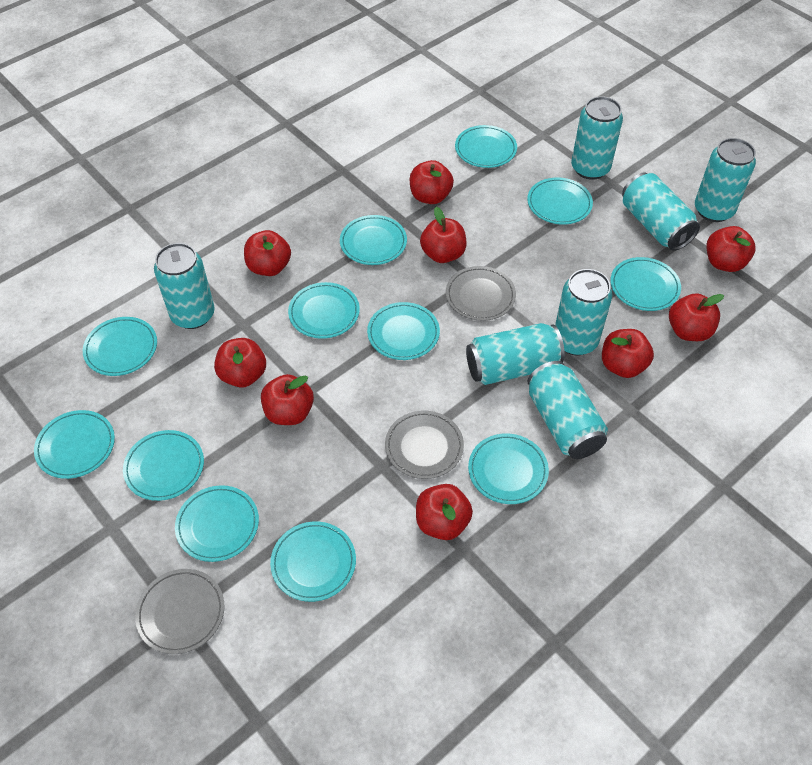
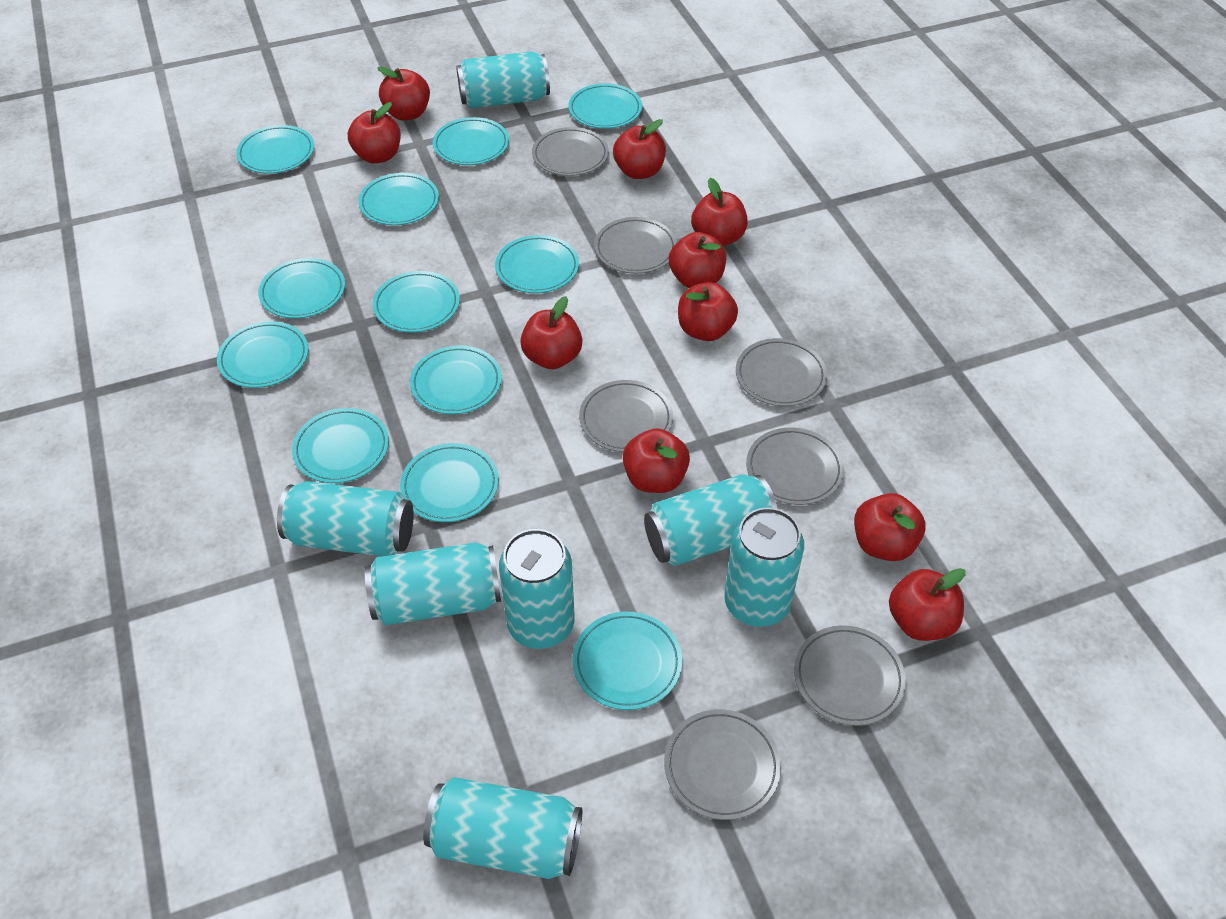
grey plate: 3 -> 7
red apple: 9 -> 10

